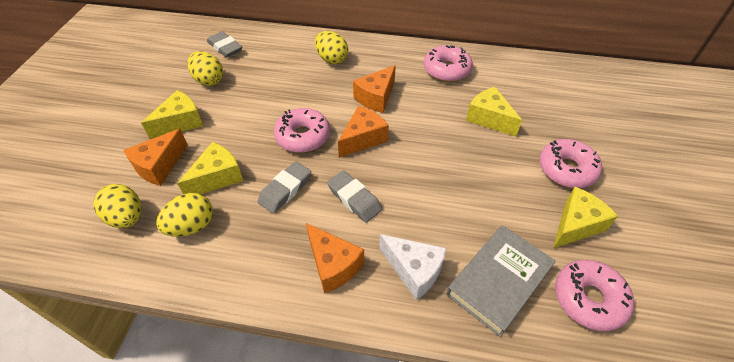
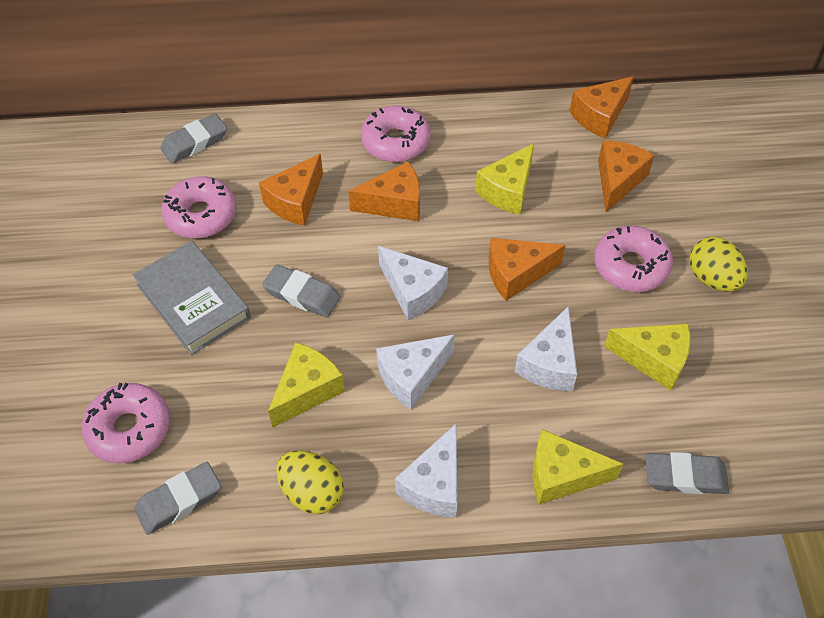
grey eraser: 3 -> 4
orange cheese: 4 -> 5
white cheese: 1 -> 4
yellow egg: 4 -> 2

